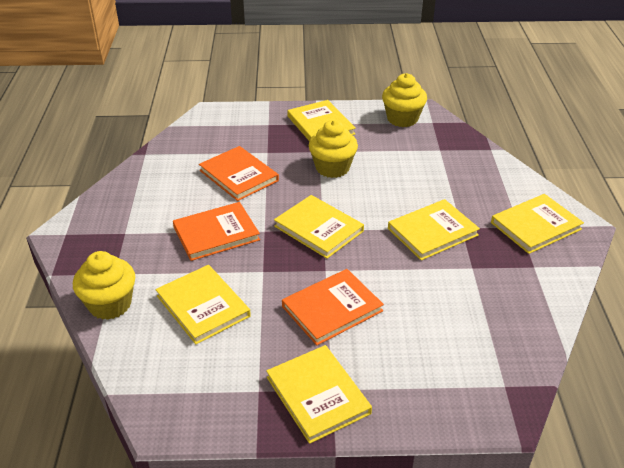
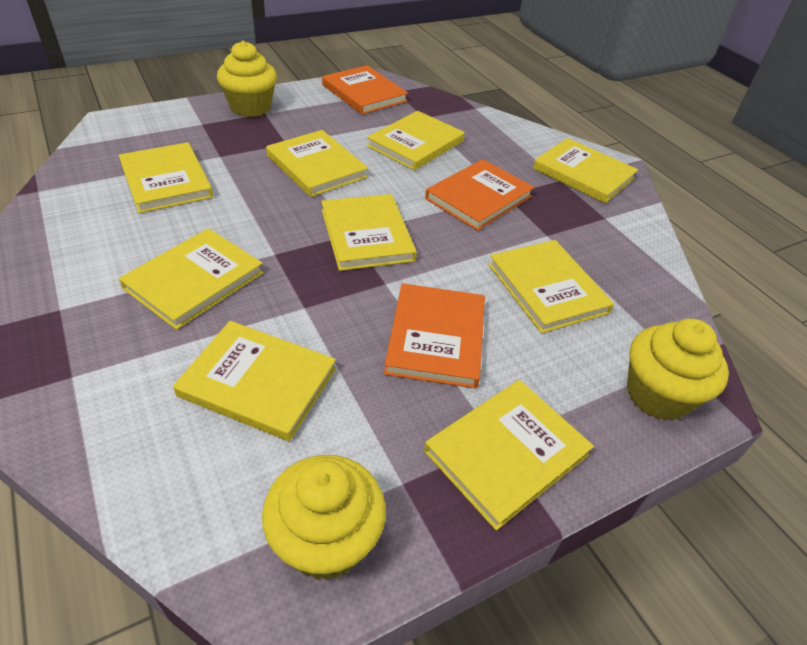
yellow book: 6 -> 9

